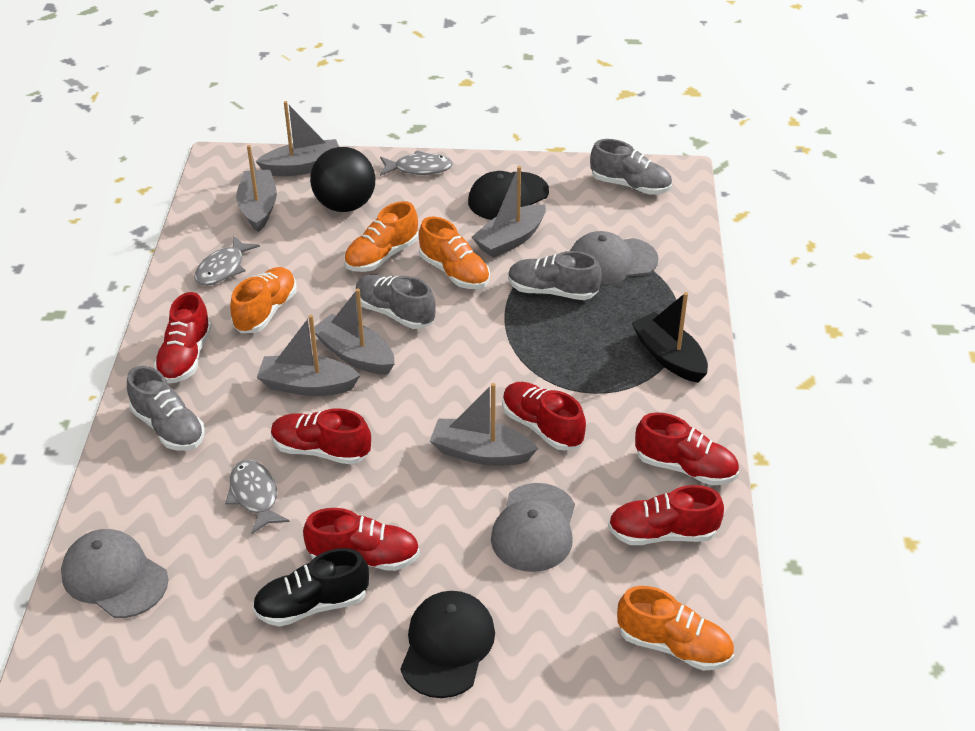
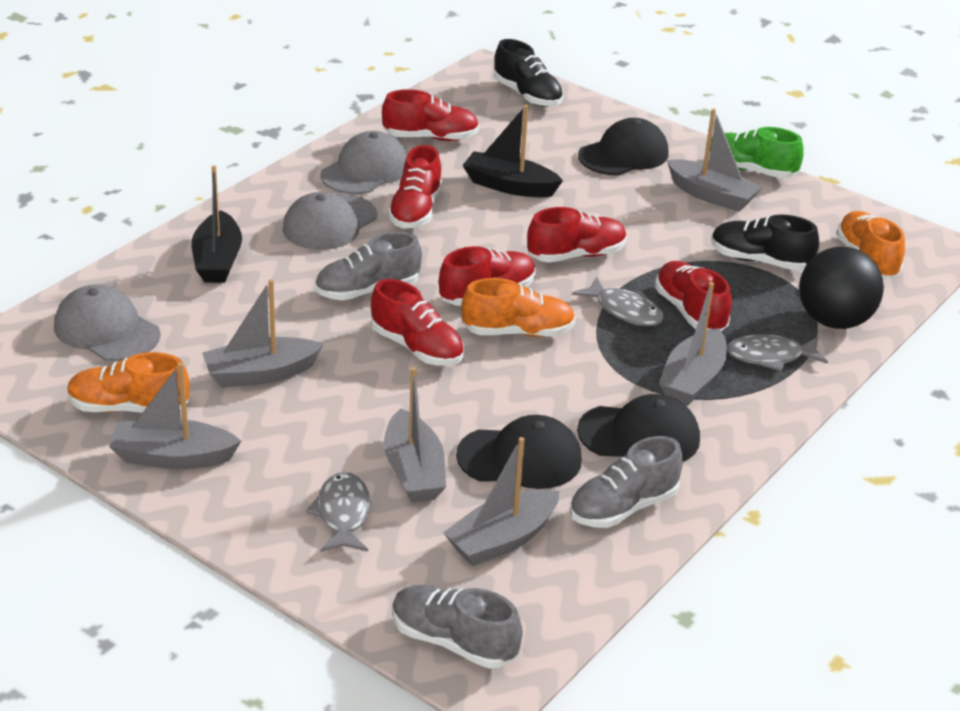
black boat: 1 -> 2
black cap: 2 -> 3
black shoe: 1 -> 2
green shoe: 0 -> 1
grey shoe: 4 -> 3
orange shoe: 4 -> 3

